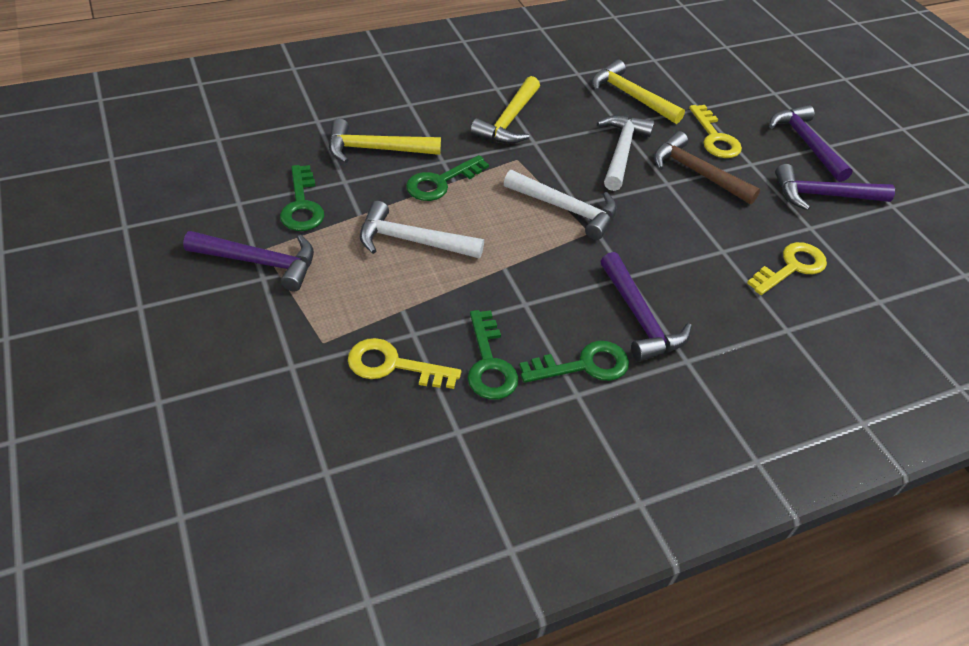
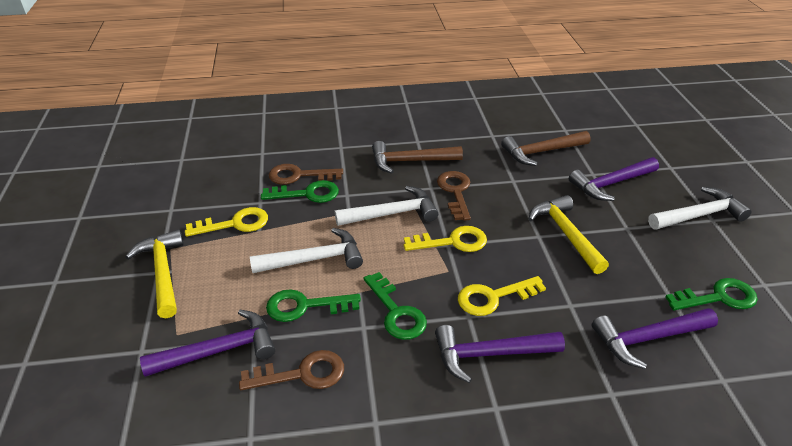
brown hammer: 1 -> 2
brown key: 0 -> 3
yellow hammer: 3 -> 2

